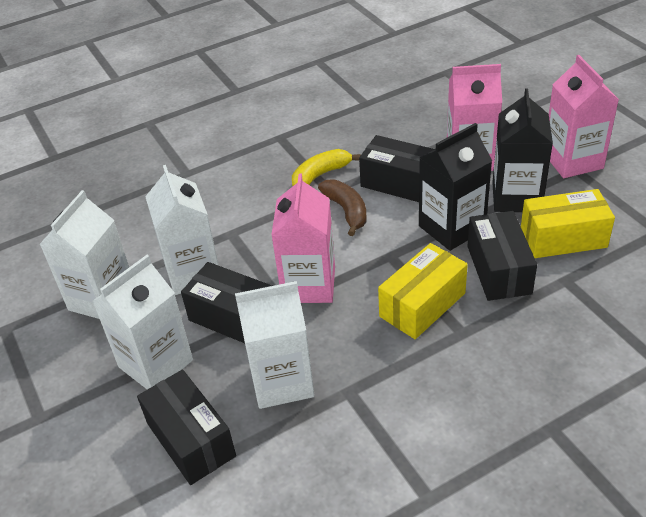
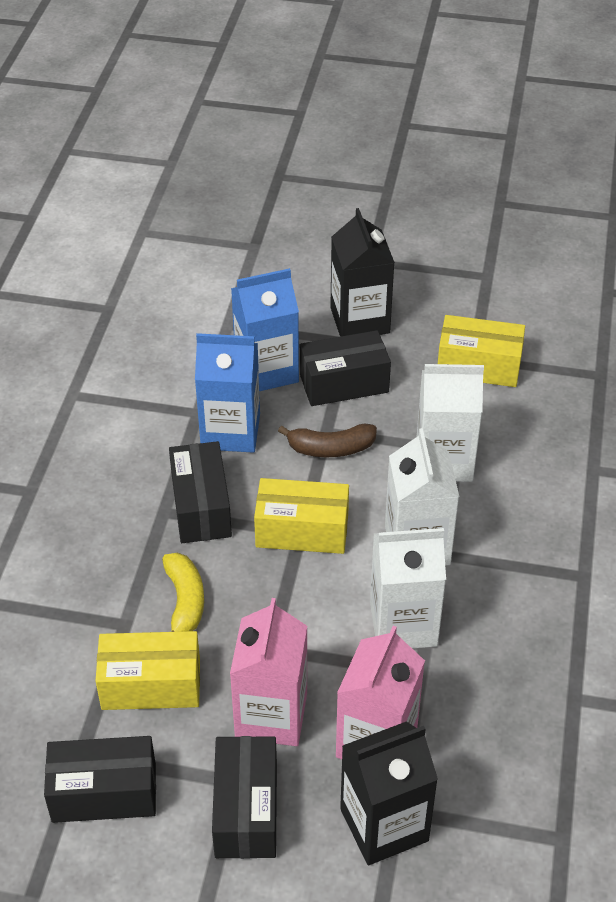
blue carton: 0 -> 2
pink carton: 3 -> 2
white carton: 4 -> 3
yellow box: 2 -> 3

